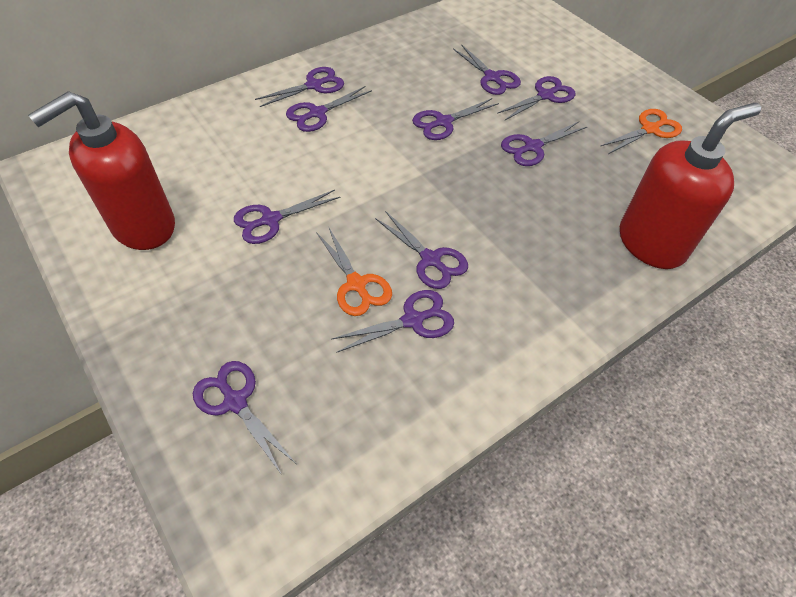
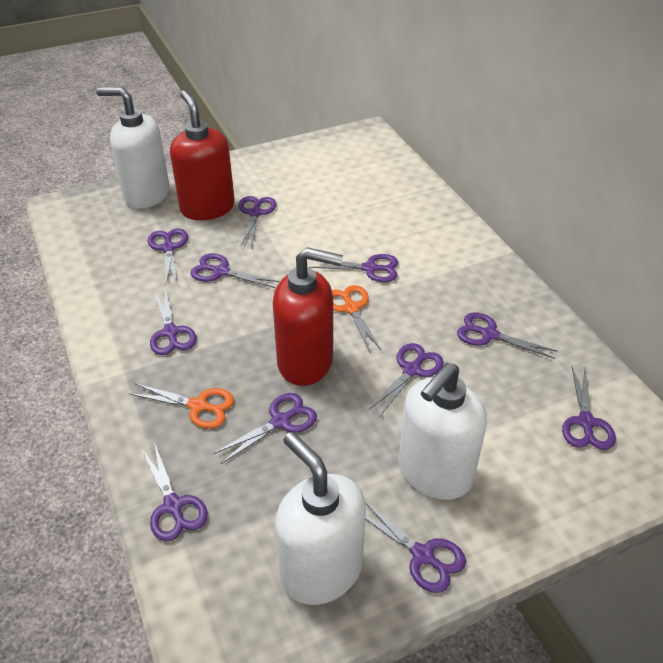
purple scissors: 10 -> 11
white soap dispenser: 0 -> 3

